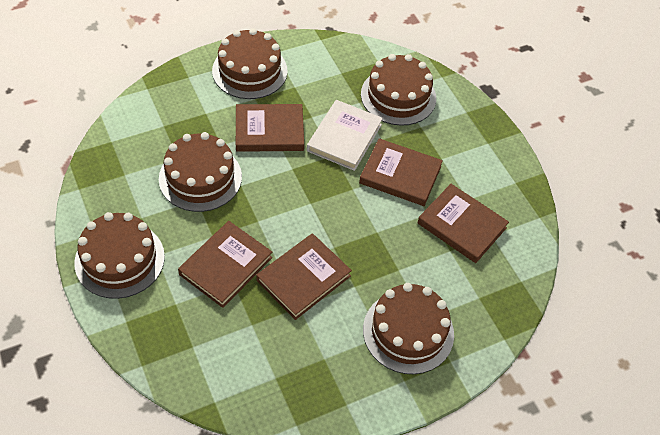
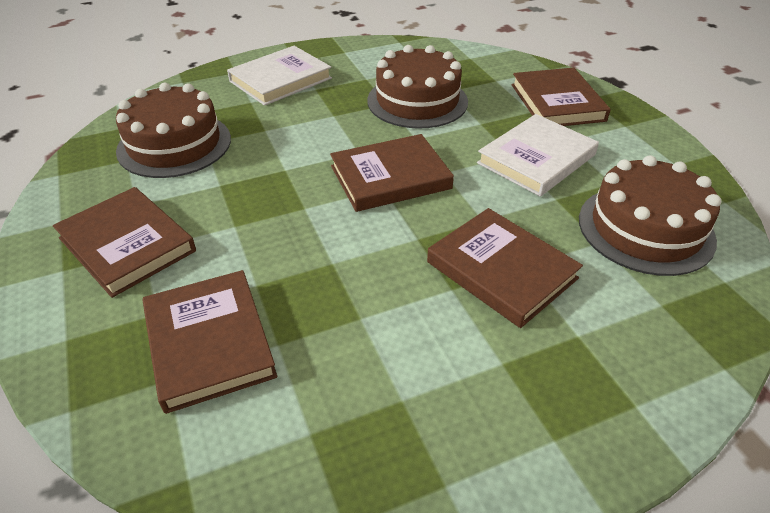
brown cake: 5 -> 3
white book: 1 -> 2

